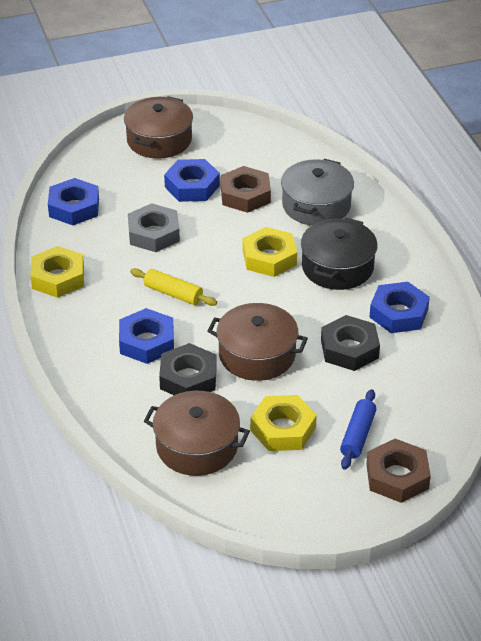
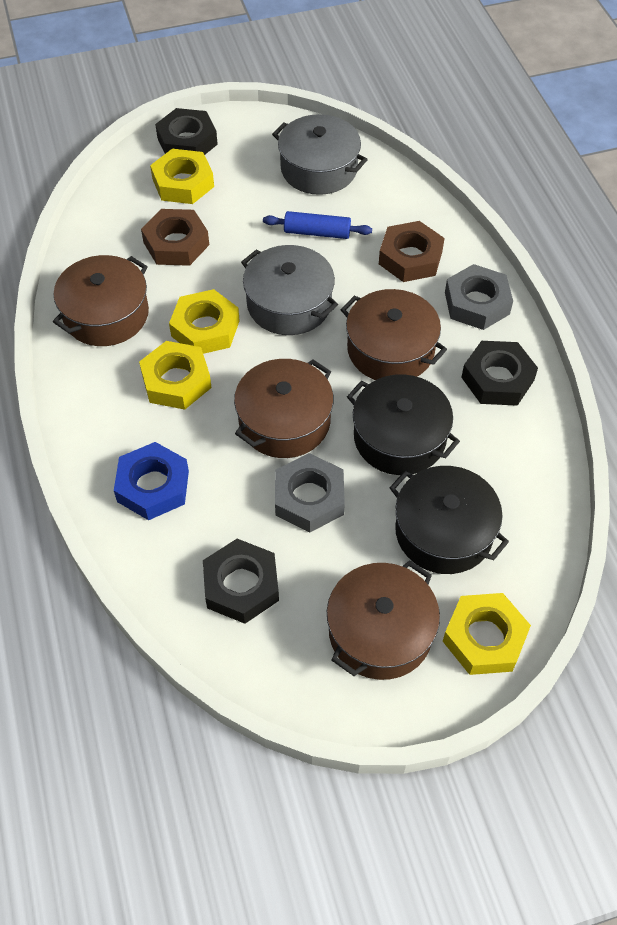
black nut: 2 -> 3
black pot: 1 -> 2
blue nut: 4 -> 1
brown pot: 3 -> 4
grey nut: 1 -> 2
grey pot: 1 -> 2
yellow nut: 3 -> 4
yellow rolling pin: 1 -> 0

